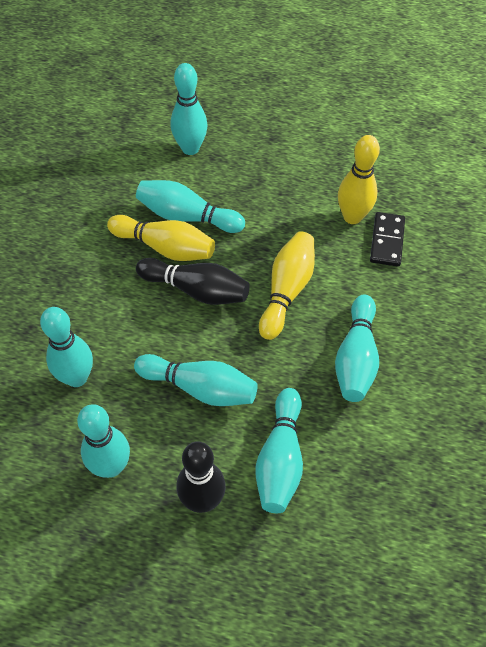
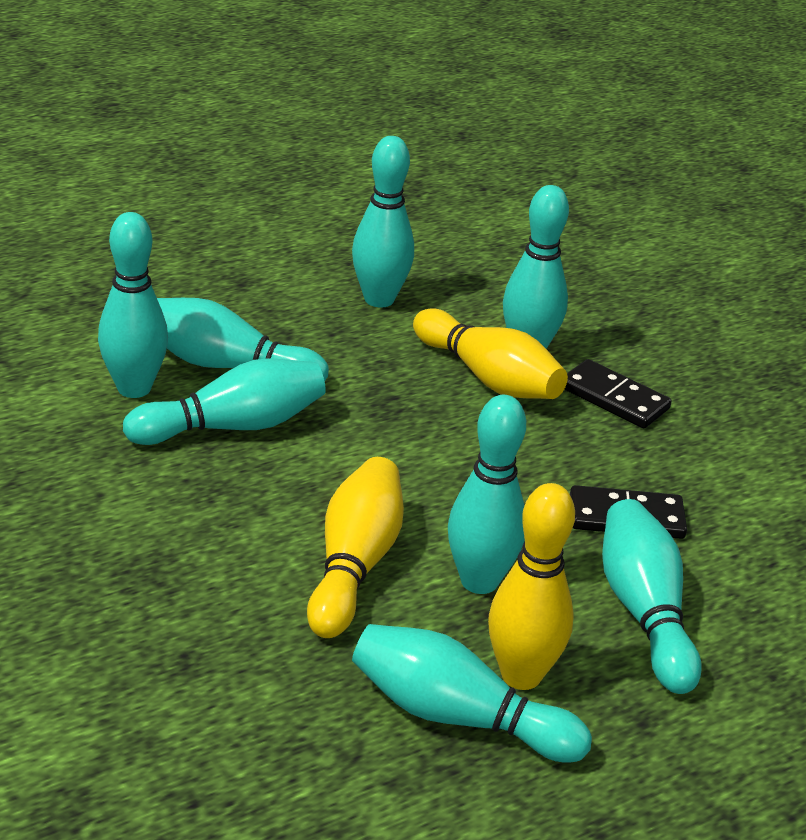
black bowling pin: 2 -> 0
black domino: 1 -> 2
turquoise bowling pin: 7 -> 8

